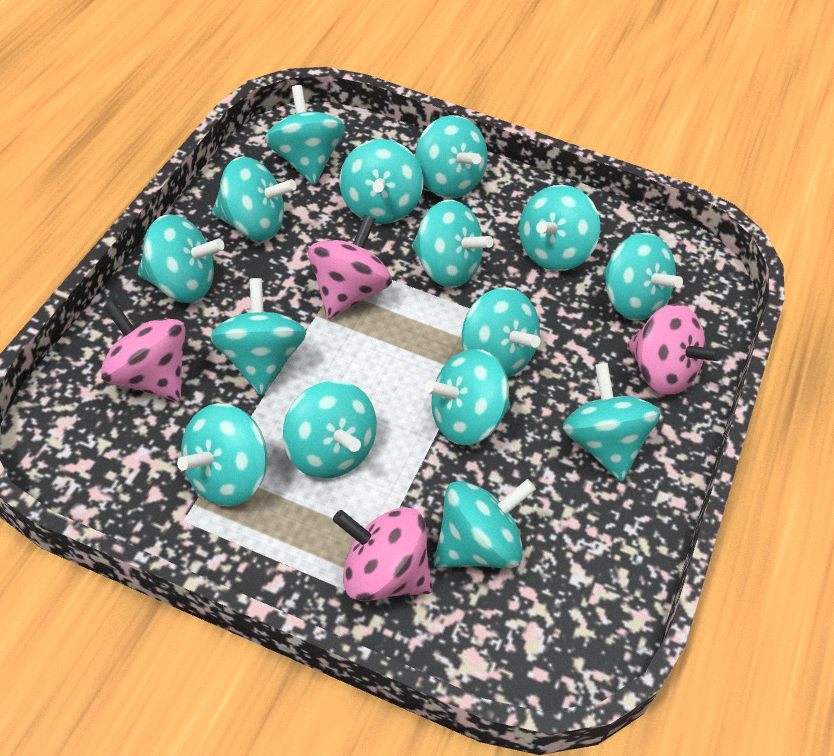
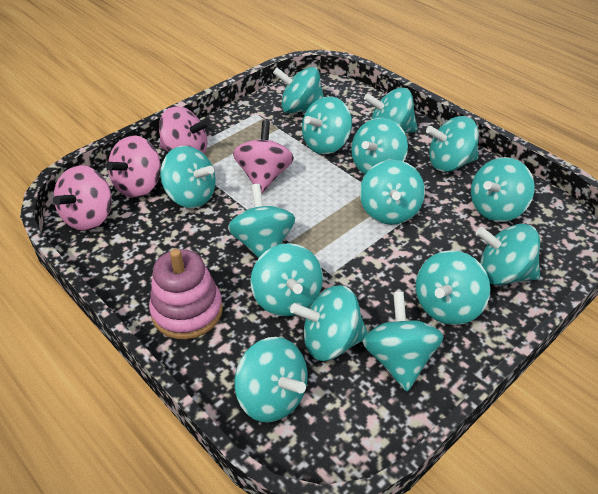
pink stacking toy: 0 -> 1

